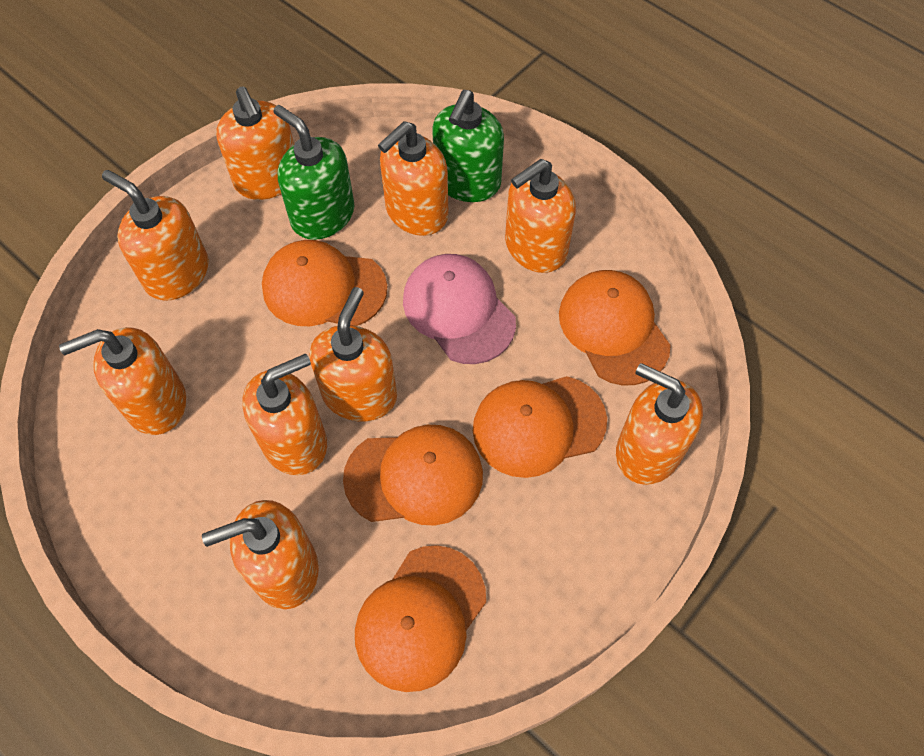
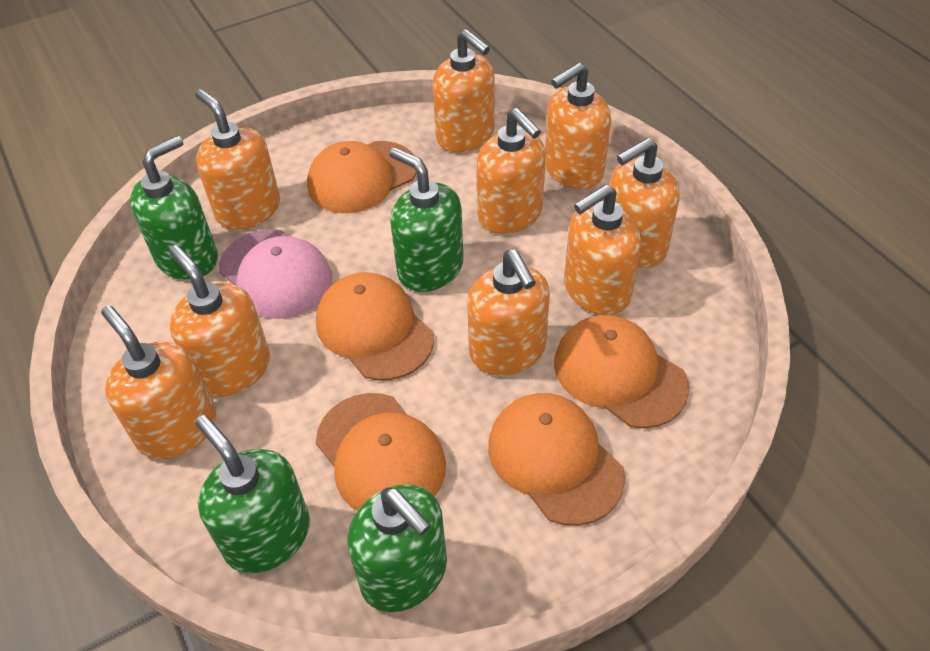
green soap dispenser: 2 -> 4

